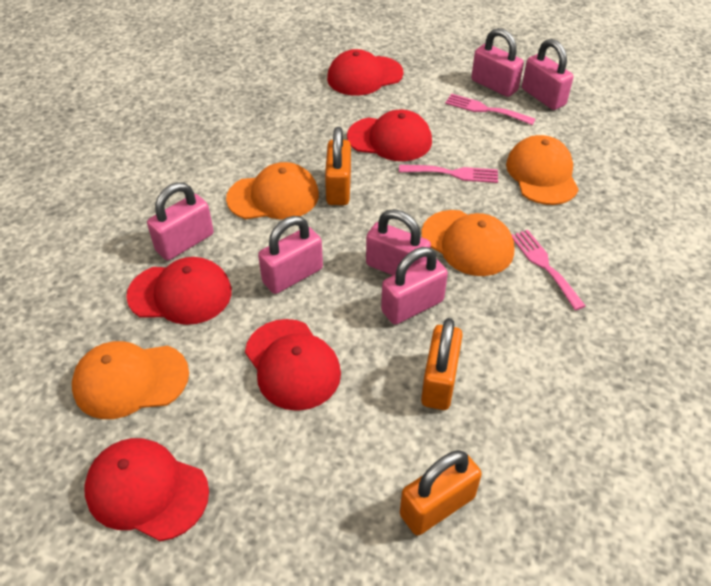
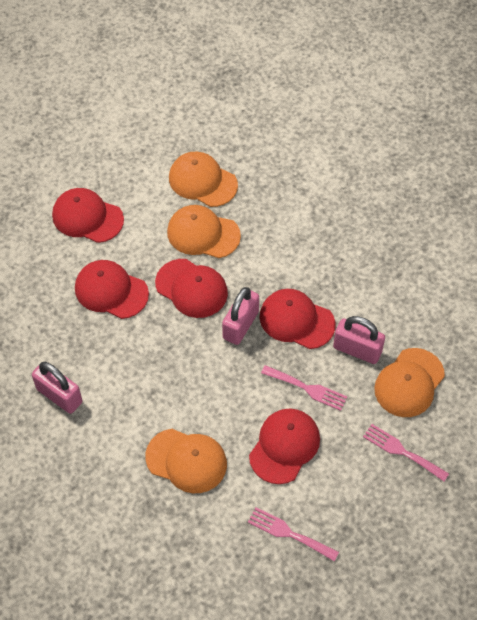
orange padlock: 3 -> 0
pink padlock: 6 -> 3

